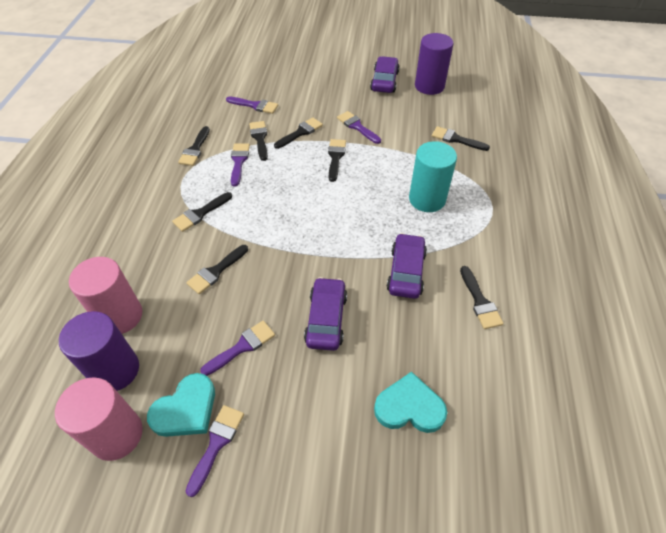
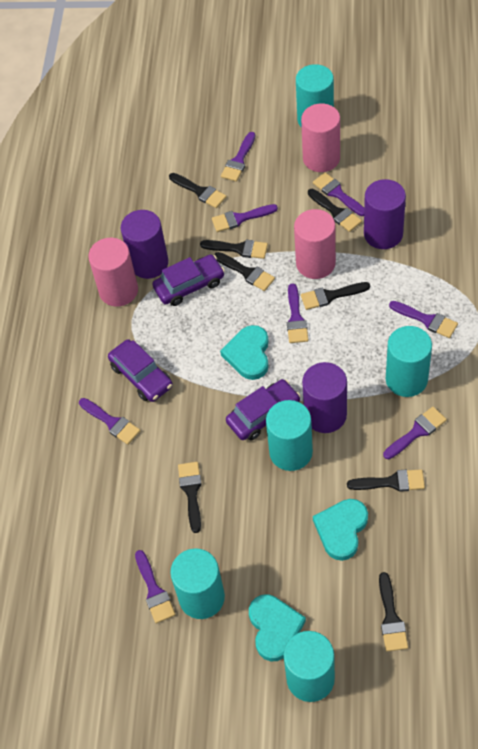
pink cylinder: 2 -> 3
purple brush: 5 -> 8
purple cylinder: 2 -> 3
turquoise cylinder: 1 -> 5
turquoise heart: 2 -> 3

